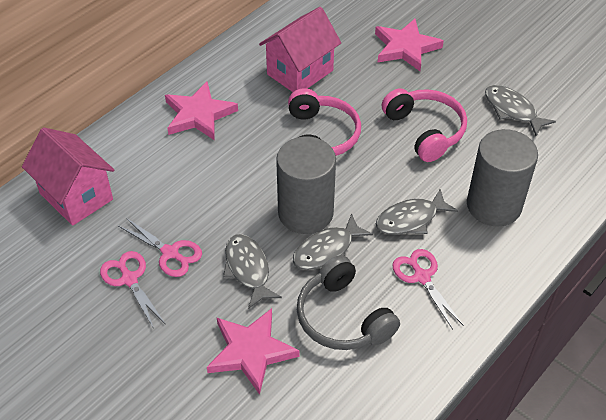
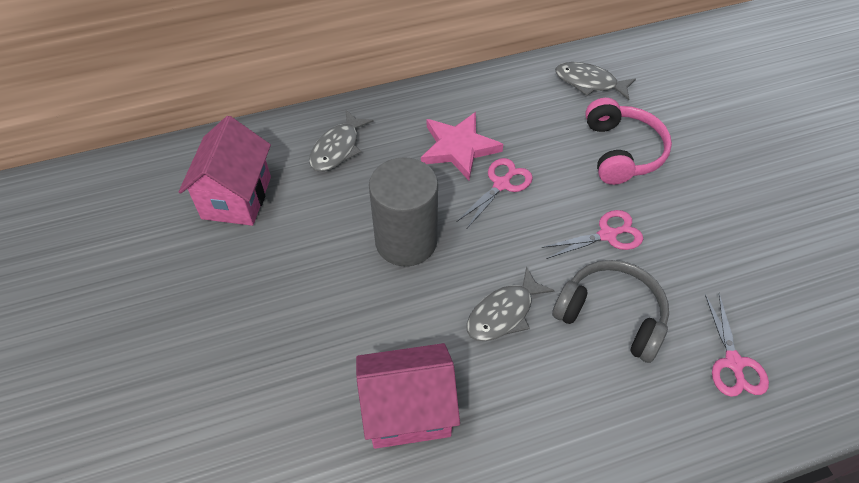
grey cylinder: 2 -> 1
grey fish: 4 -> 3
pink headphones: 2 -> 1
pink star: 3 -> 1

